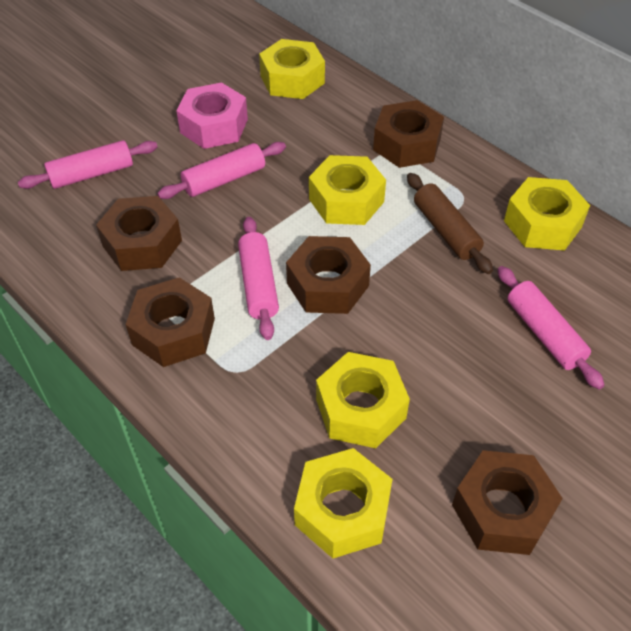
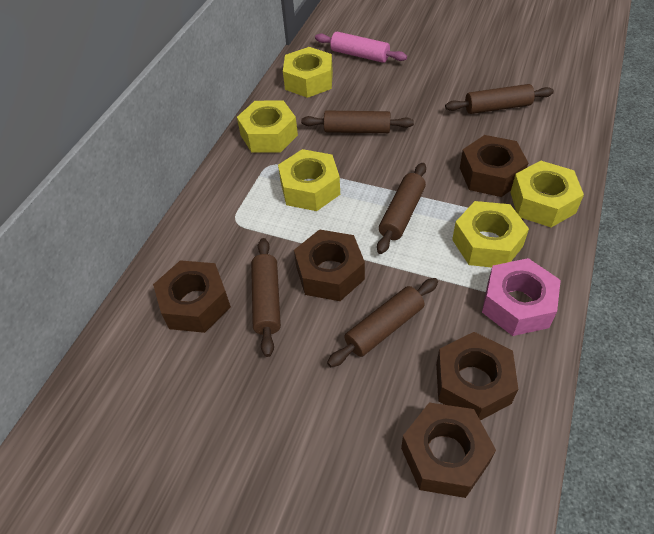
brown rolling pin: 1 -> 5
pink rolling pin: 4 -> 1

